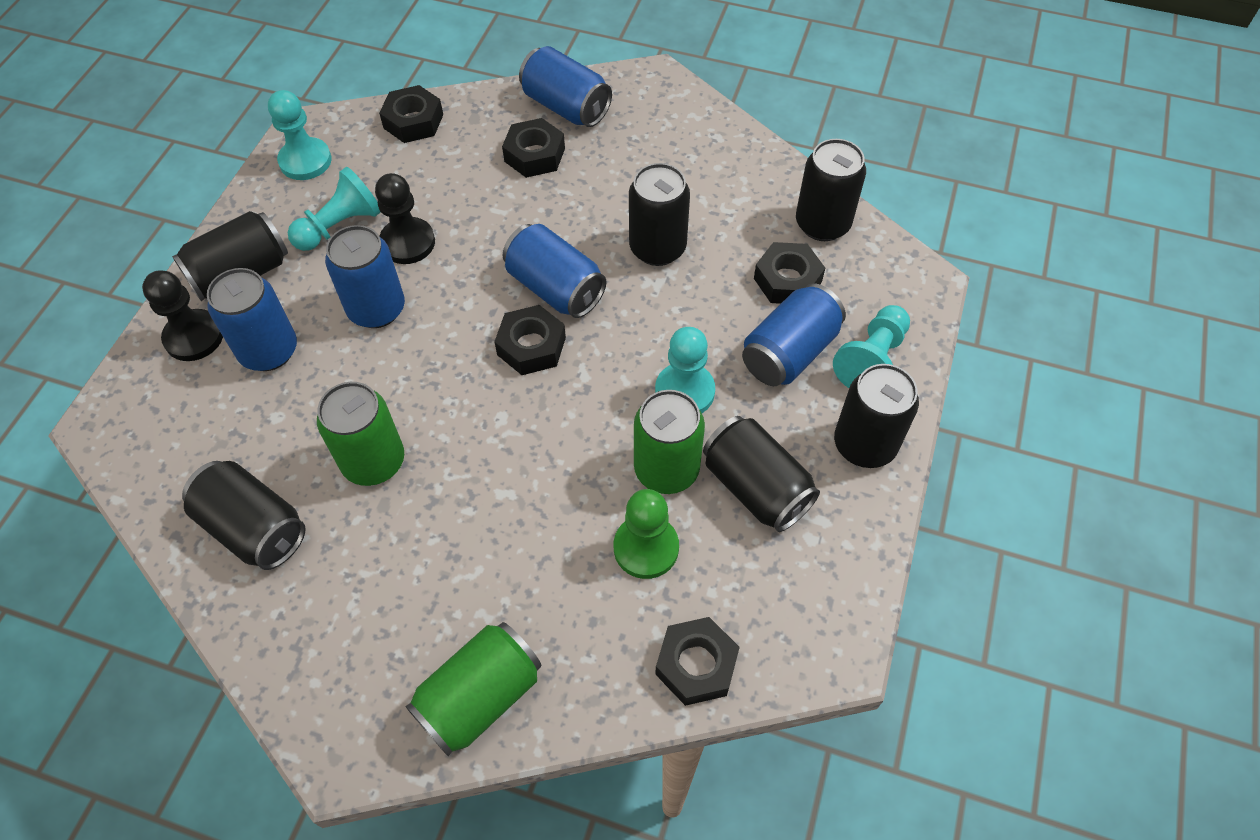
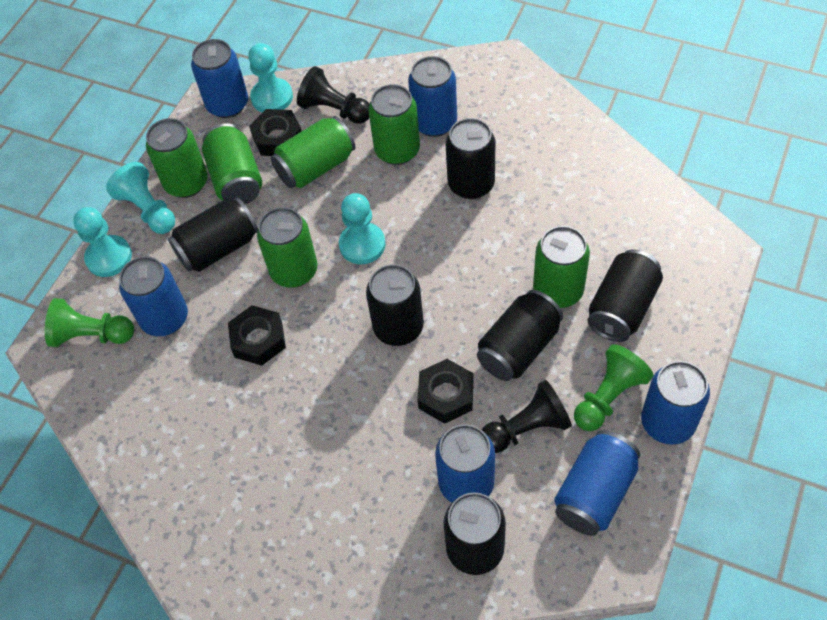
black nut: 5 -> 3
blue can: 5 -> 6
green can: 3 -> 6
green pawn: 1 -> 2

